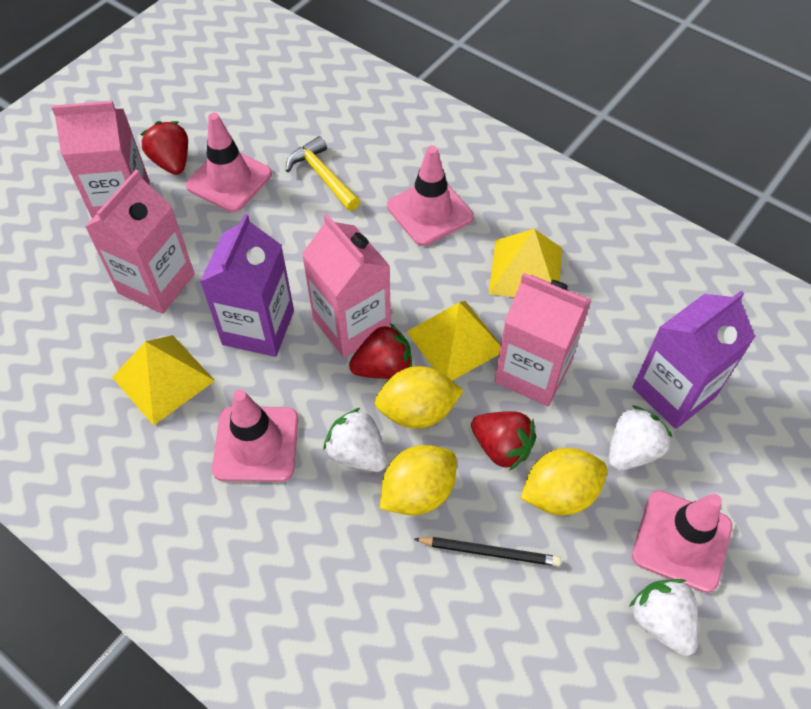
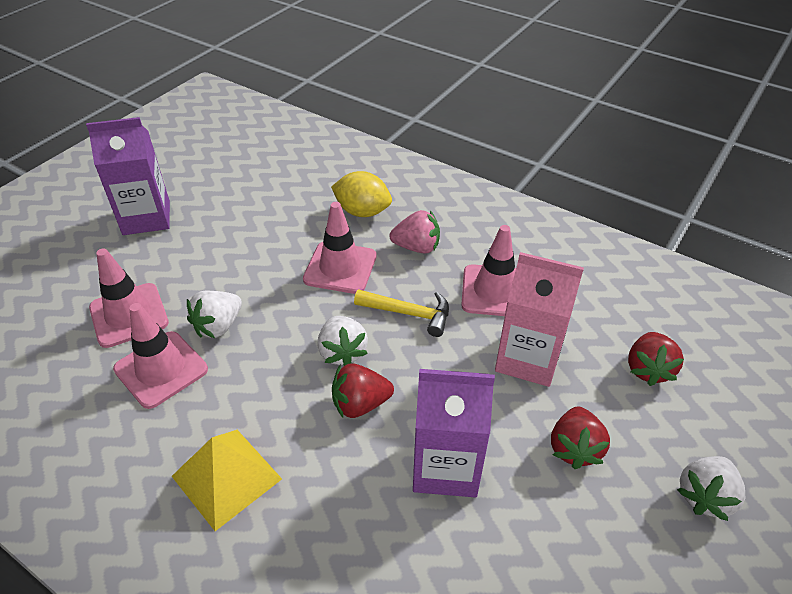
black pencil: 1 -> 0
pink carton: 4 -> 1
pink strawberry: 0 -> 1
yellow lemon: 3 -> 1
yellow pyramid: 3 -> 1

